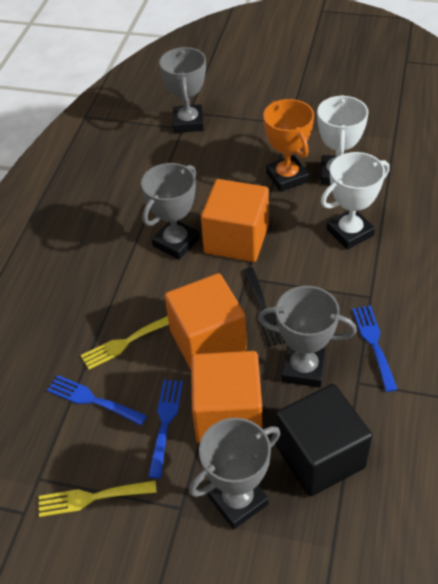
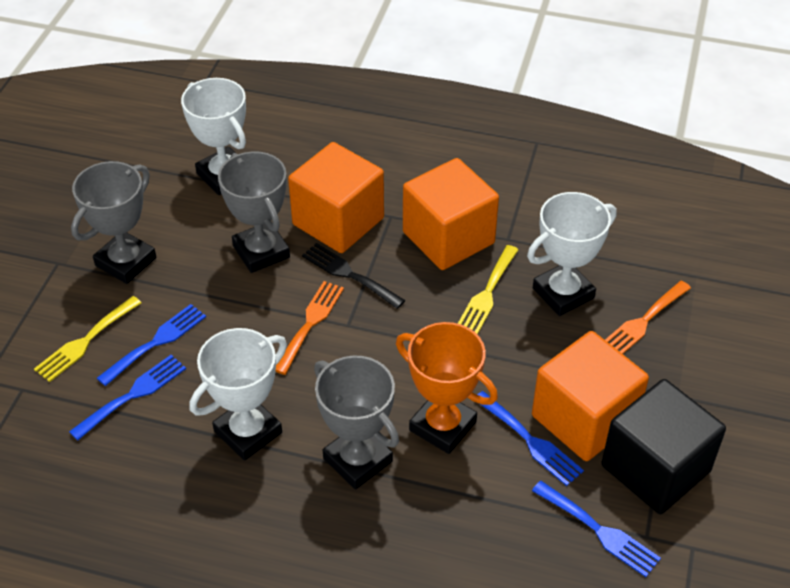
blue fork: 3 -> 4
grey trophy: 4 -> 3
orange fork: 0 -> 2
white trophy: 2 -> 3

